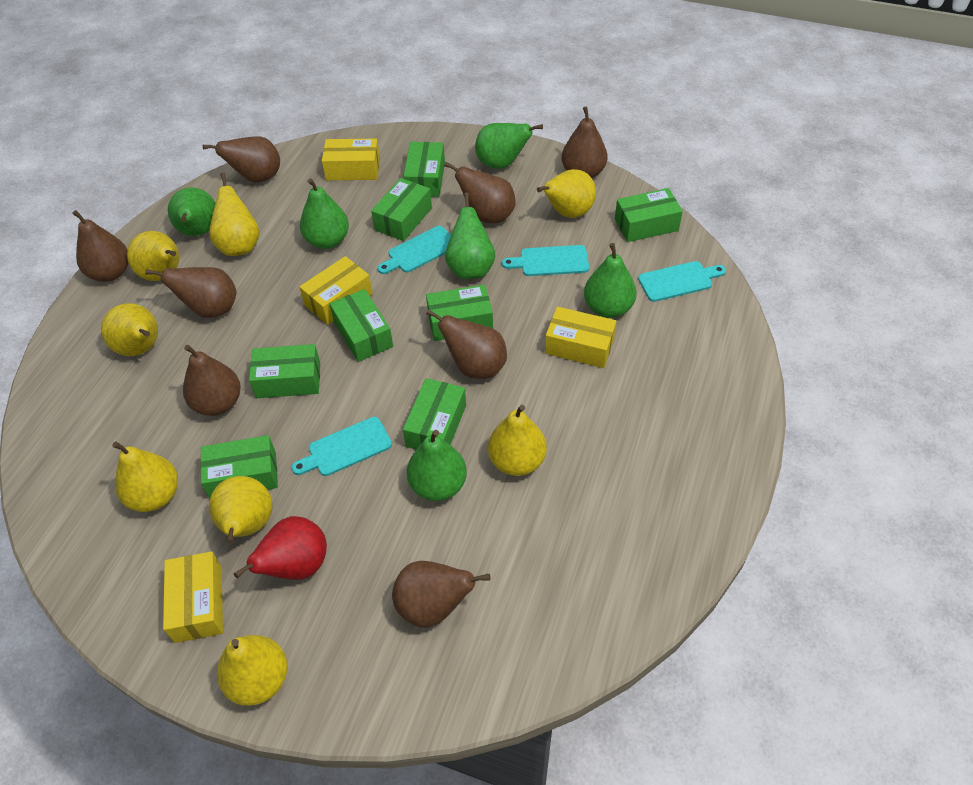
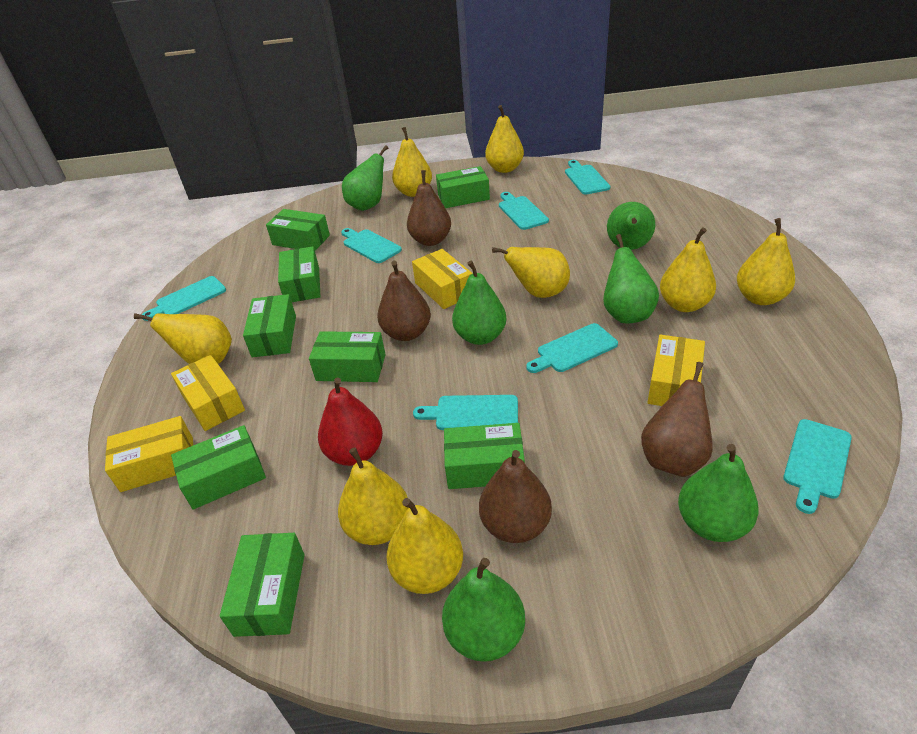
brown pear: 8 -> 4
turquoise cutting board: 4 -> 7

